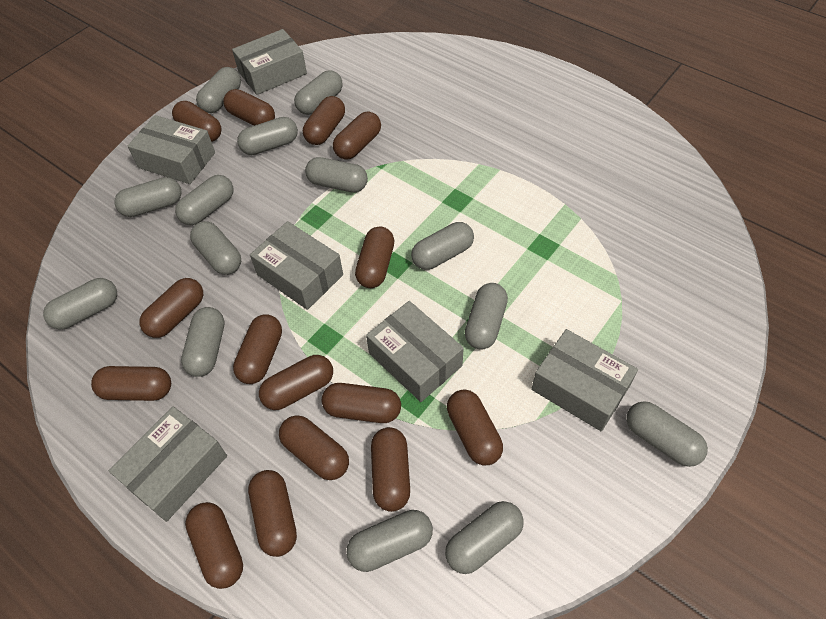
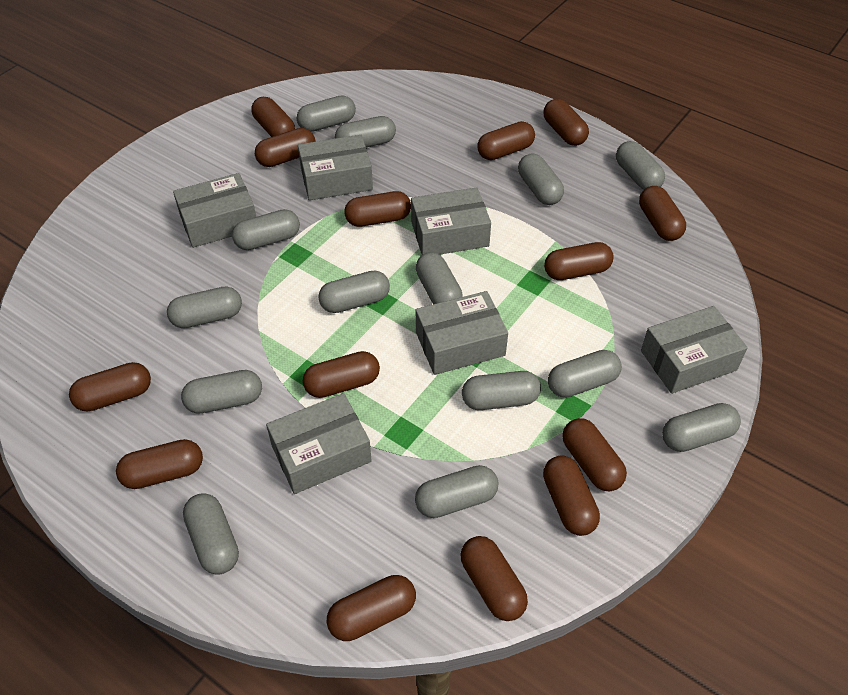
brown capsule: 15 -> 14

